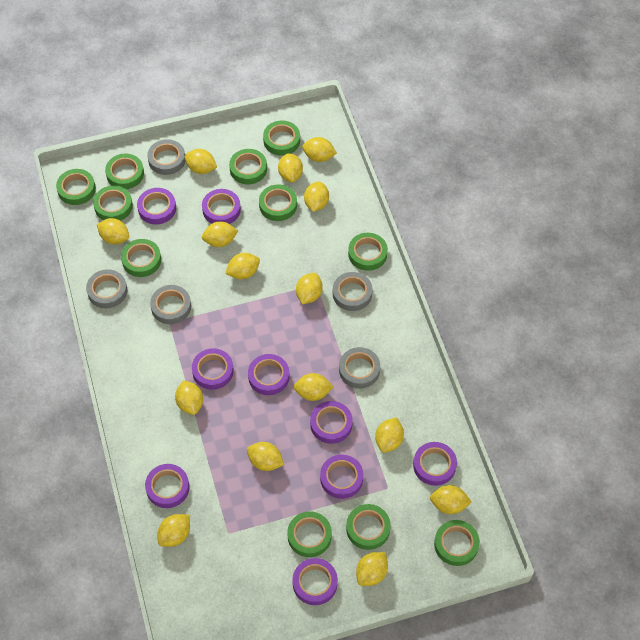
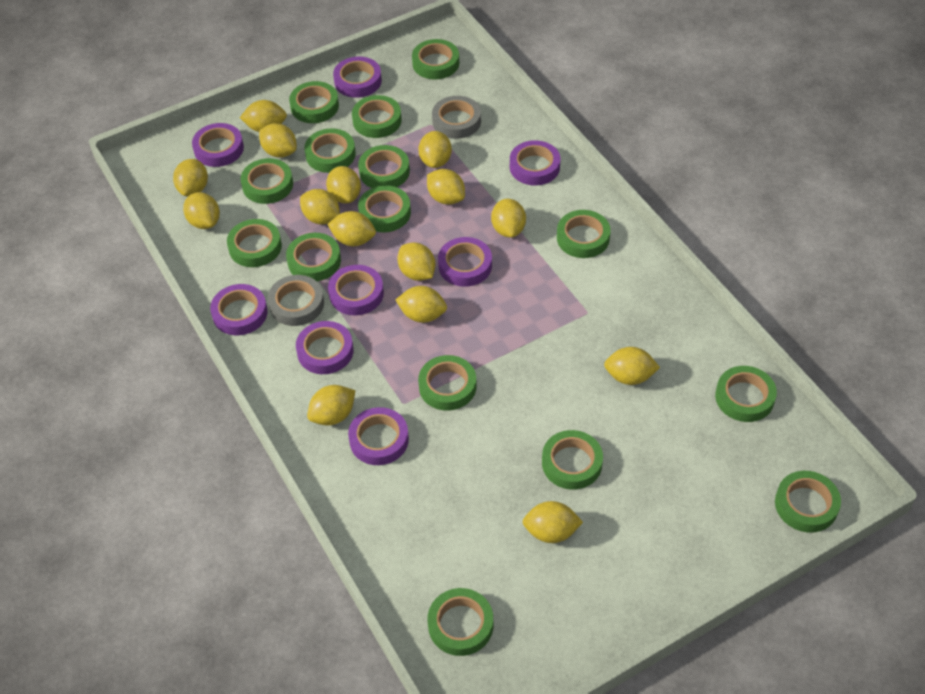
green tape: 11 -> 15
grey tape: 5 -> 2
purple tape: 9 -> 8

